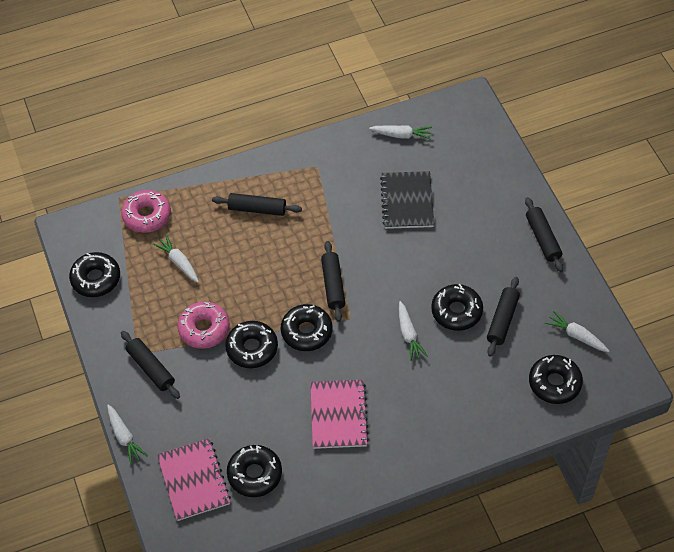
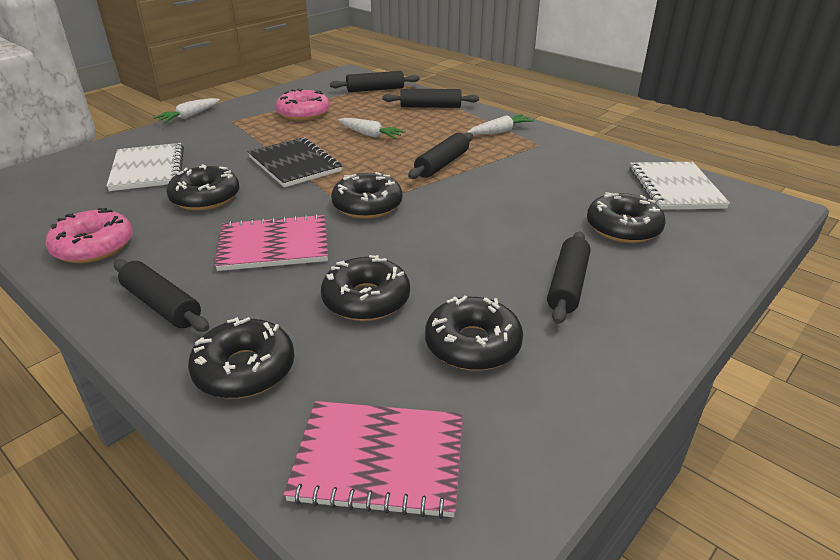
white carrot: 5 -> 3
white notebook: 0 -> 2

